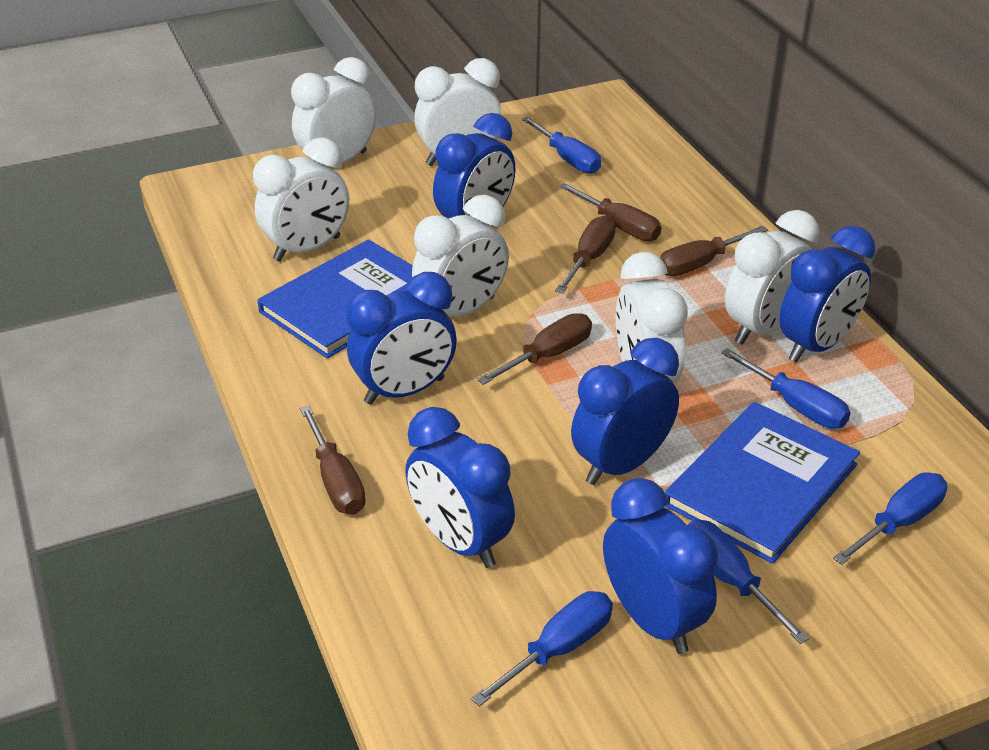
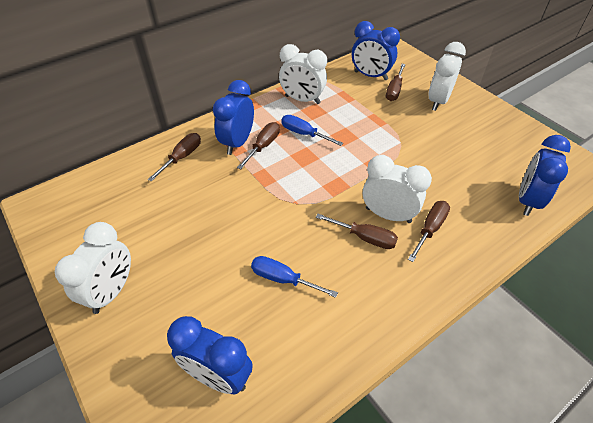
blue book: 2 -> 0
blue clock: 6 -> 4
blue screwdriver: 5 -> 2
white clock: 6 -> 4

